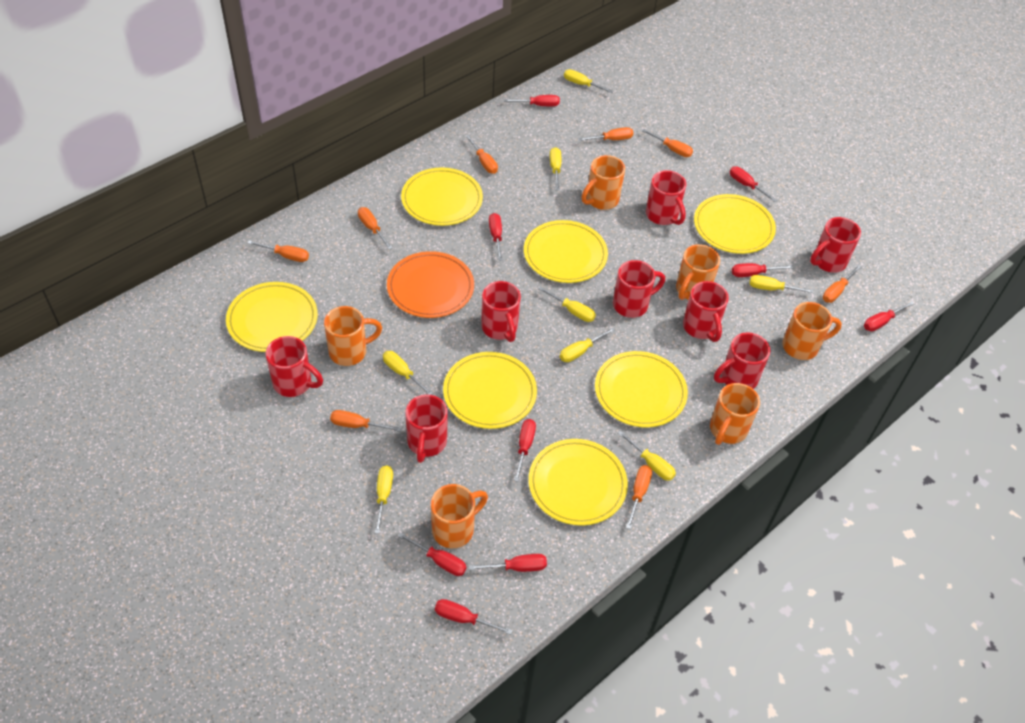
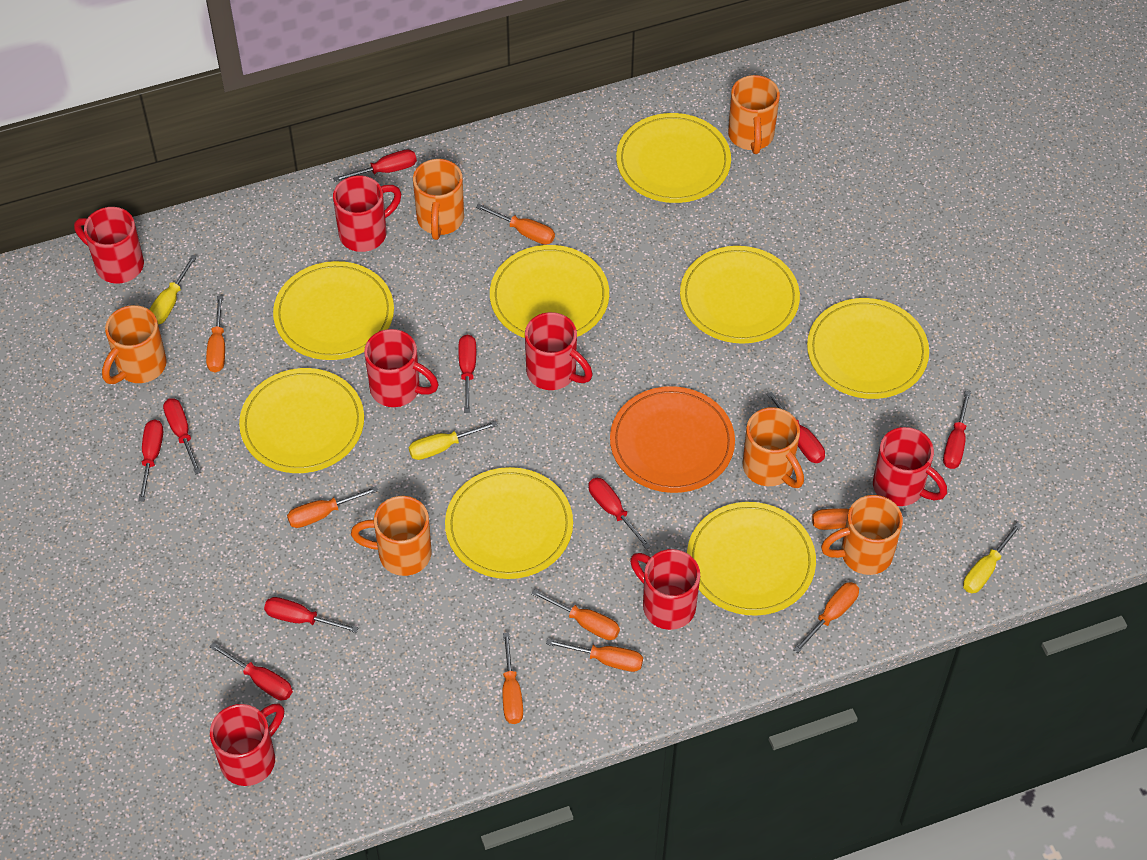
red mug: 8 -> 7
yellow plate: 7 -> 8
yellow screwdriver: 8 -> 3

